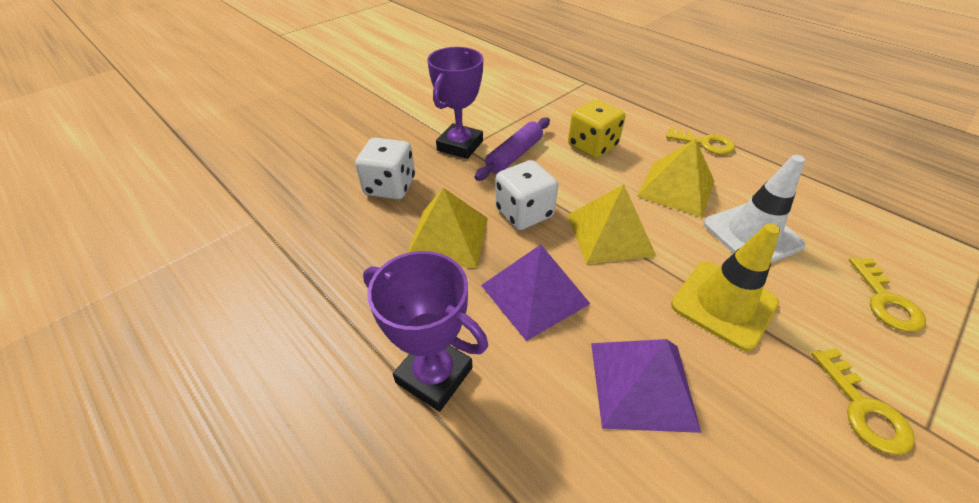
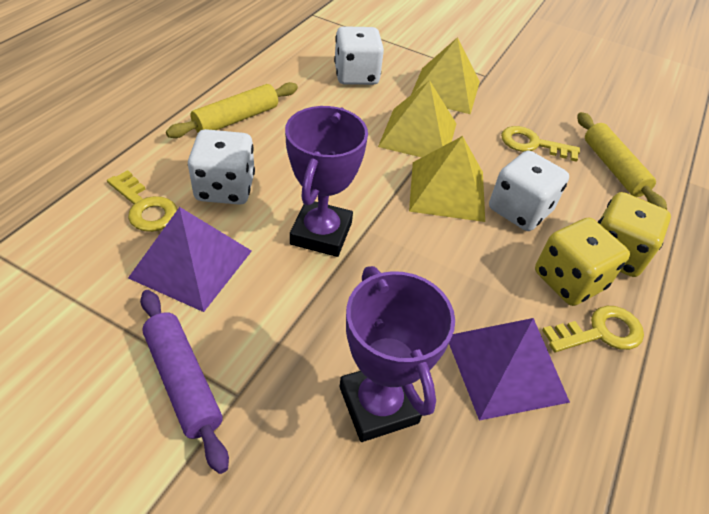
white dice: 2 -> 3
white traffic cone: 1 -> 0
yellow dice: 1 -> 2
yellow rolling pin: 0 -> 2
yellow traffic cone: 1 -> 0

